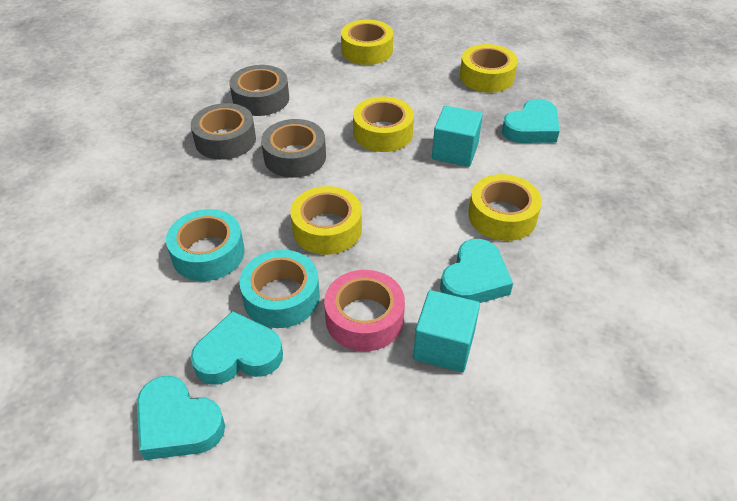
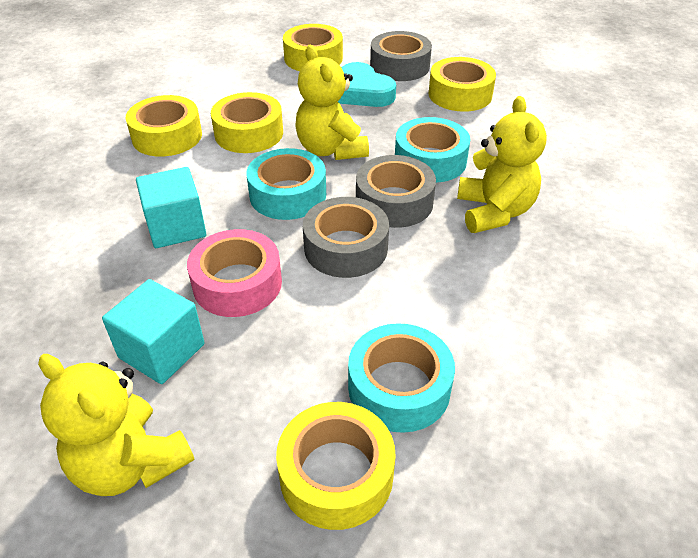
turquoise heart: 4 -> 1
turquoise tape: 2 -> 3
yellow teddy bear: 0 -> 3

